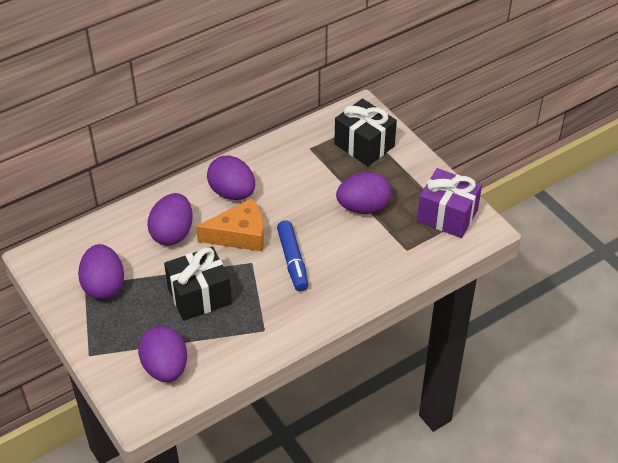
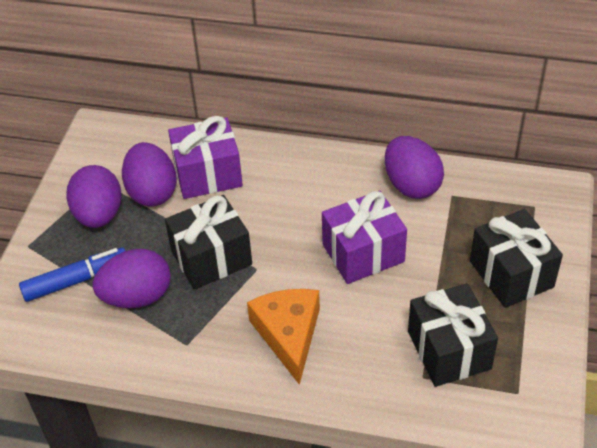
black gift: 2 -> 3
purple egg: 5 -> 4
purple gift: 1 -> 2

